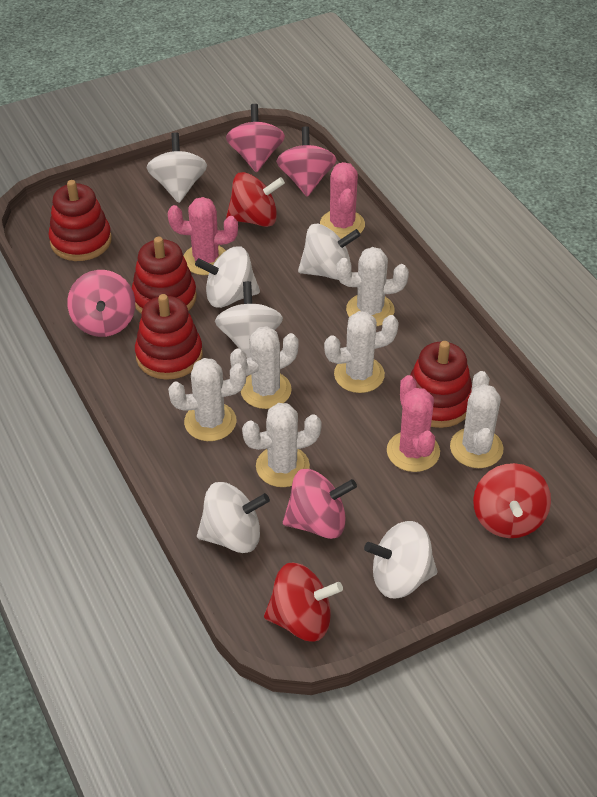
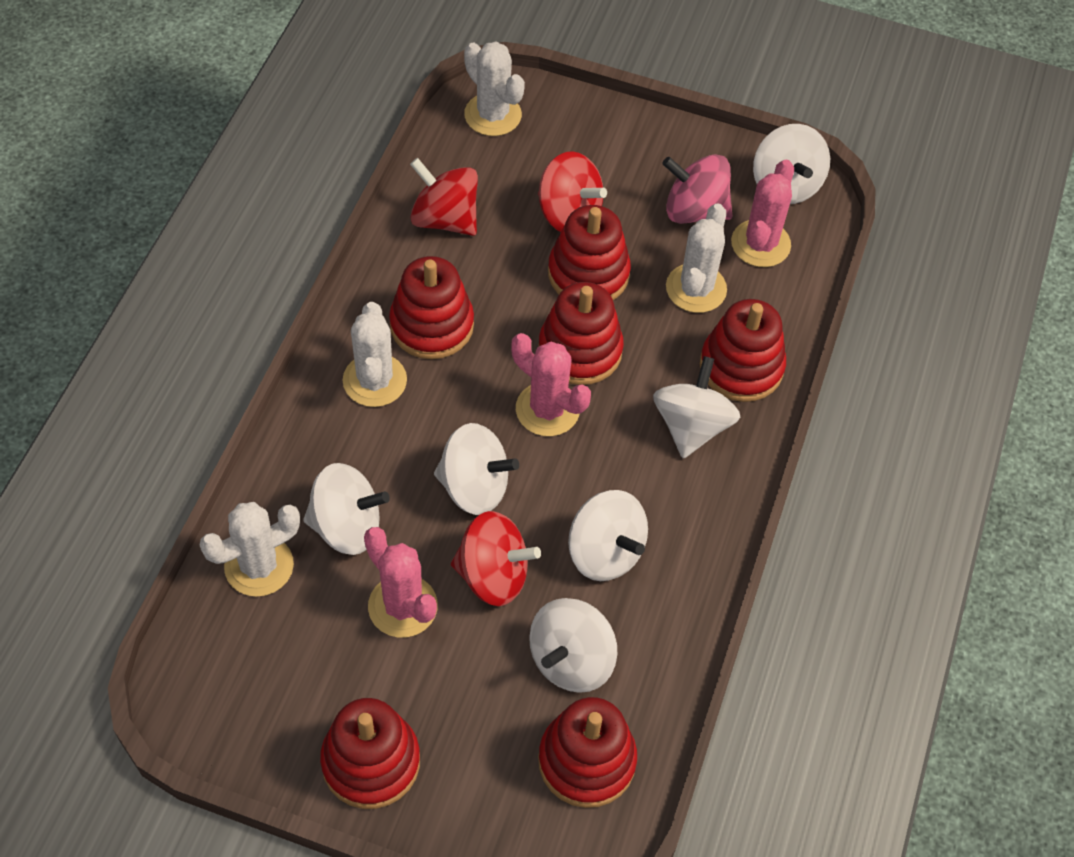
pink spinning top: 4 -> 1
red stacking toy: 4 -> 6
white cactus: 6 -> 4

